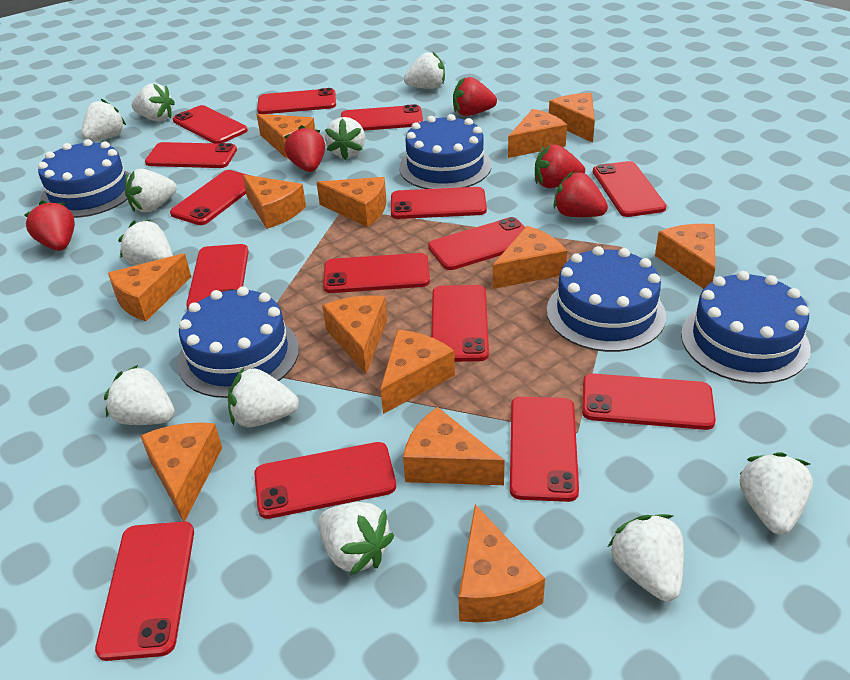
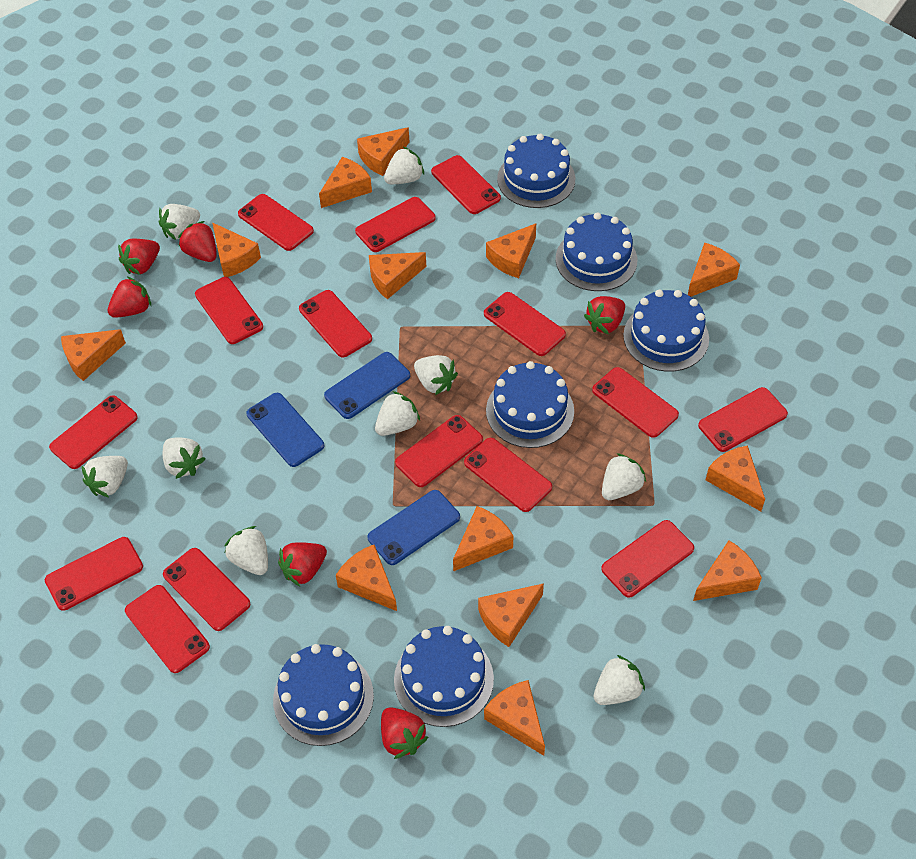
blue cake: 5 -> 6
blue phone: 0 -> 3
red strawberry: 5 -> 6
white strawberry: 11 -> 9

